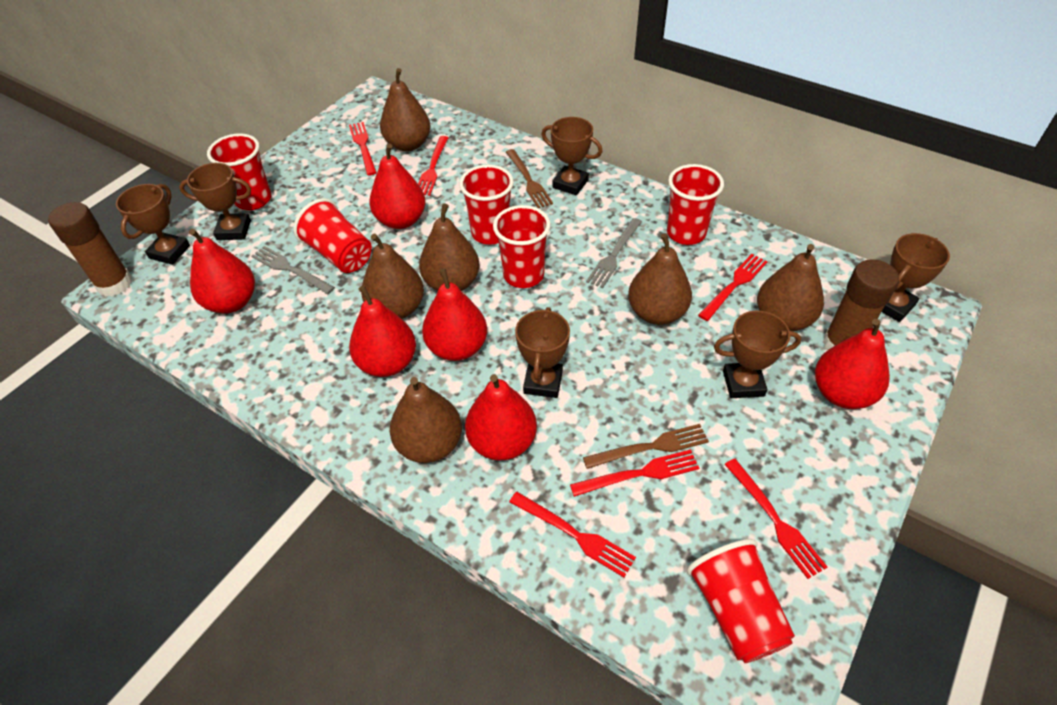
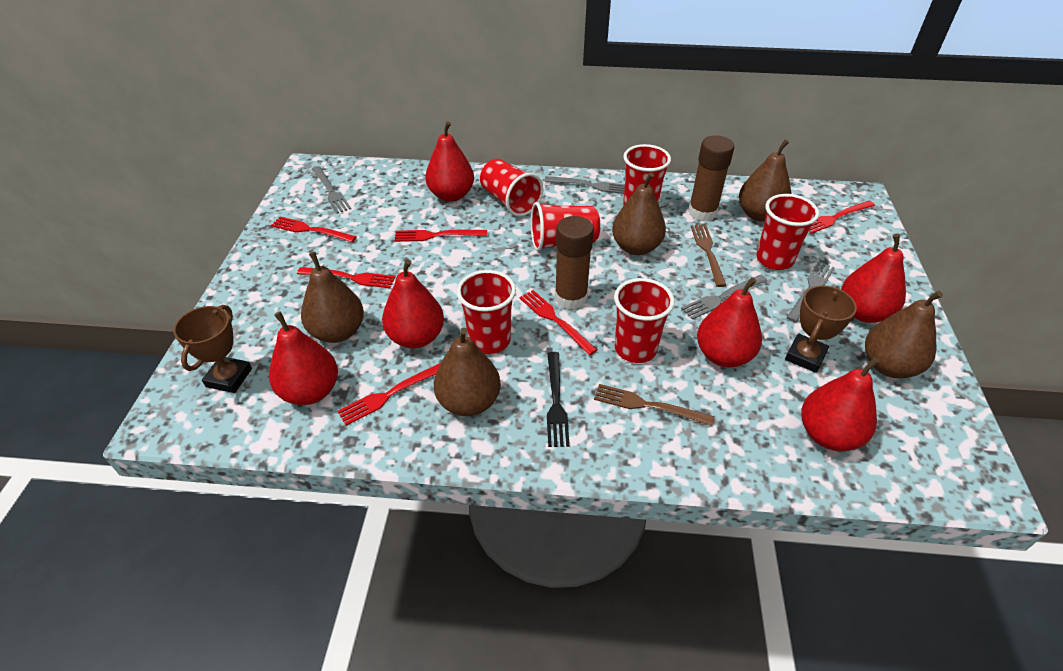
black fork: 0 -> 1
brown pear: 6 -> 5
brown trophy: 6 -> 2
grey fork: 2 -> 4

